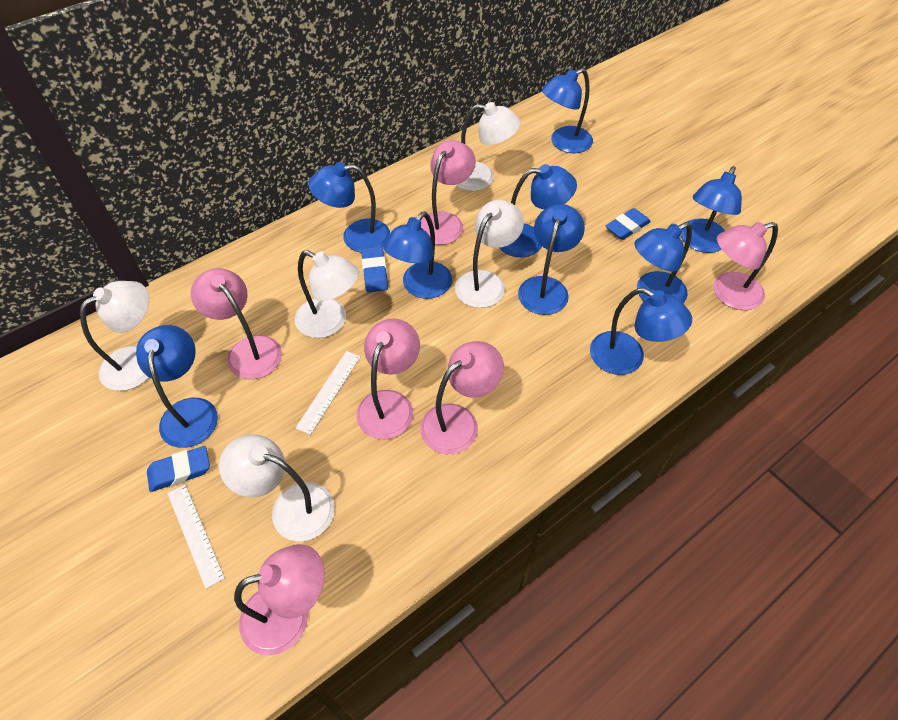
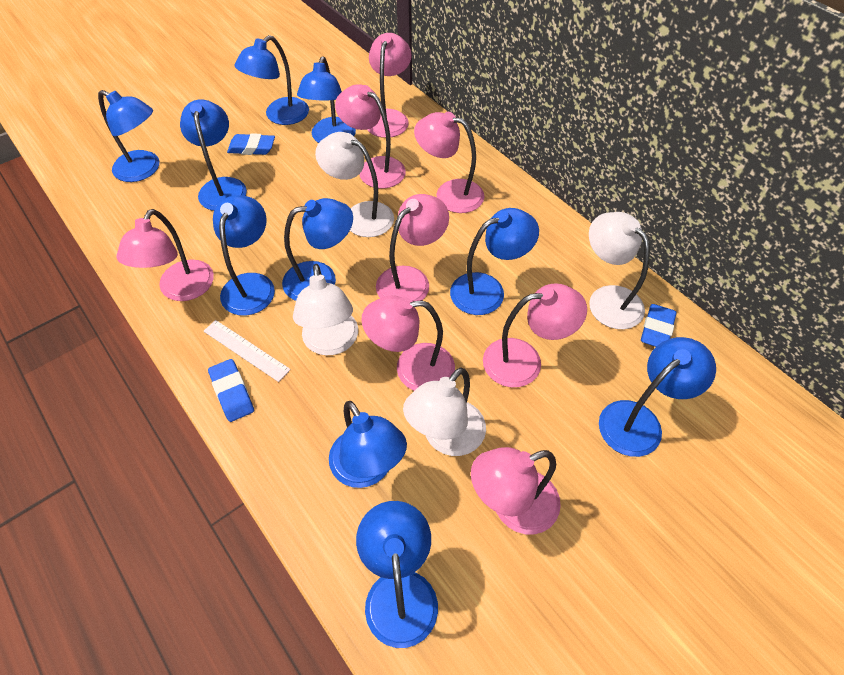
blue lamp: 9 -> 10
pink lamp: 6 -> 8
white lamp: 5 -> 4
white ruler: 2 -> 1

